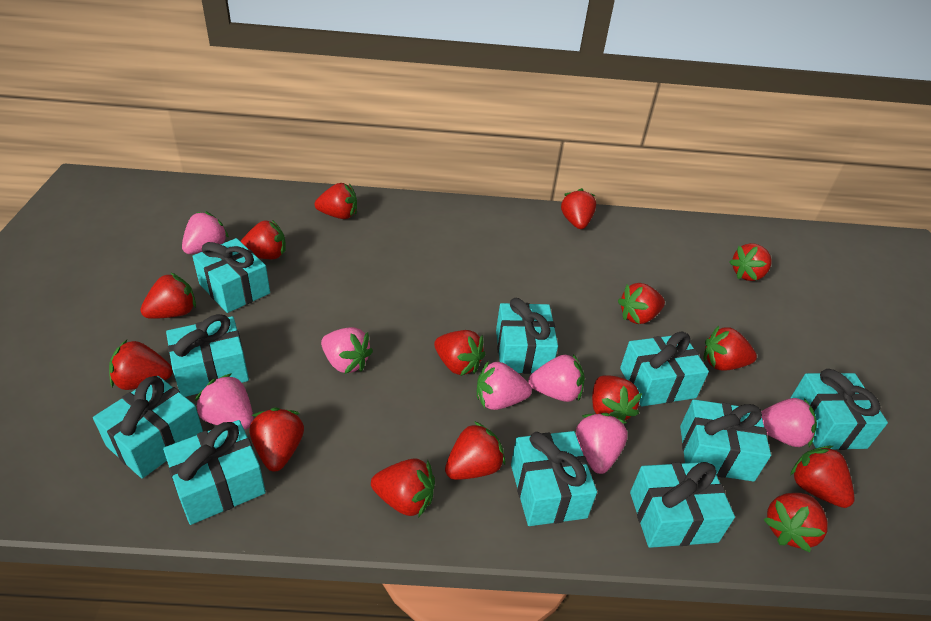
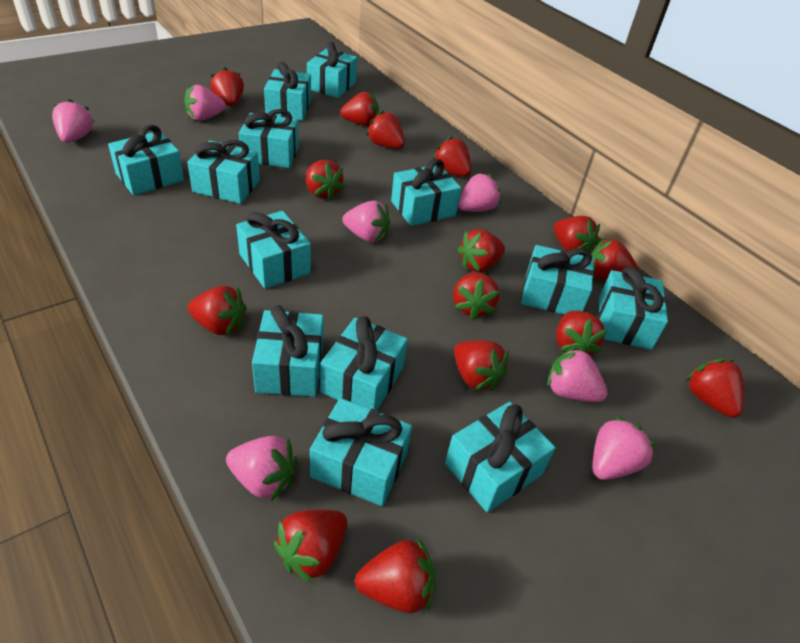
turquoise gift: 10 -> 13

